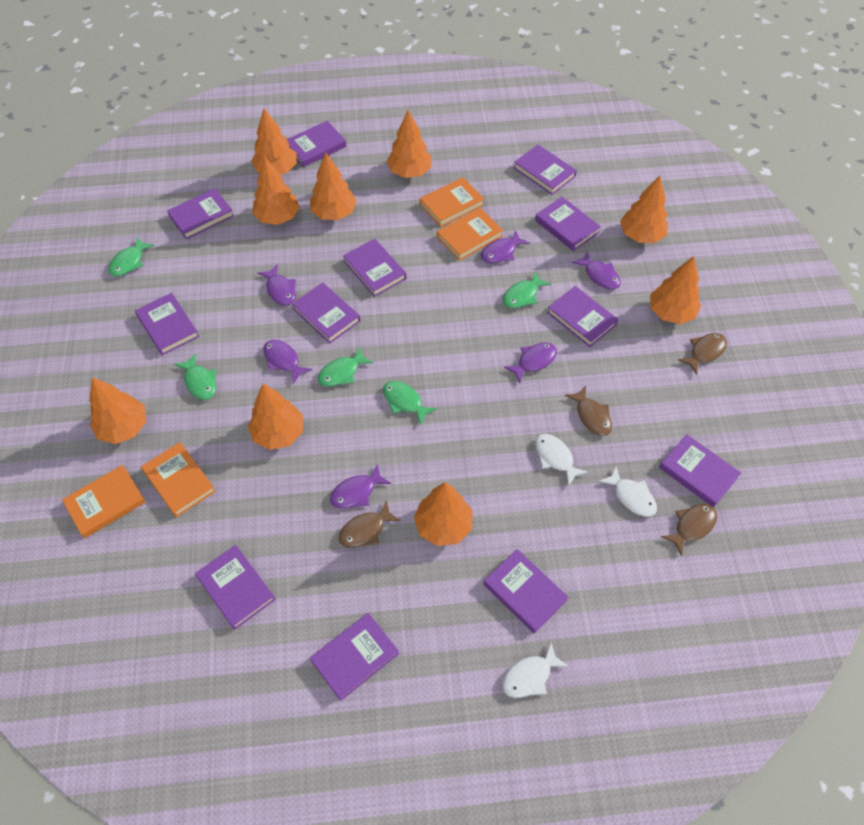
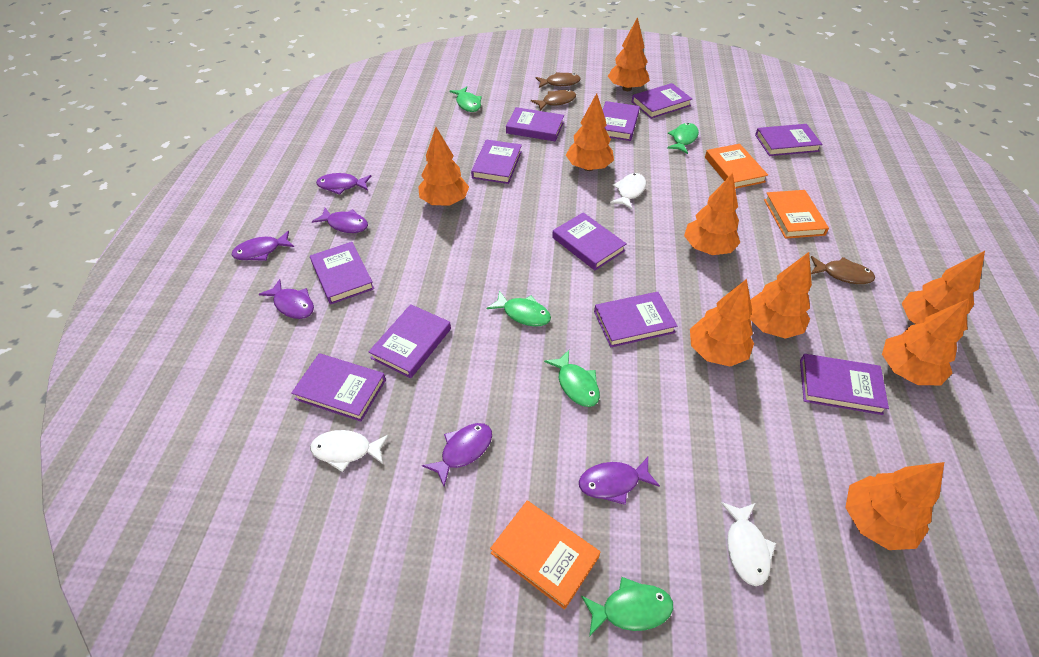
brown fish: 4 -> 3
orange book: 4 -> 3
purple book: 12 -> 11

